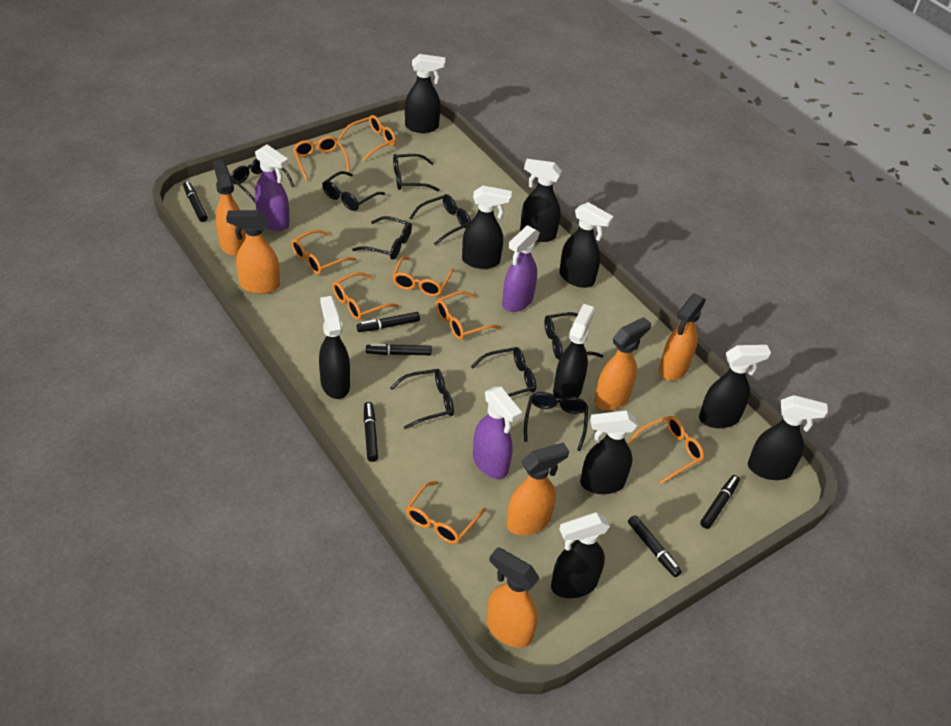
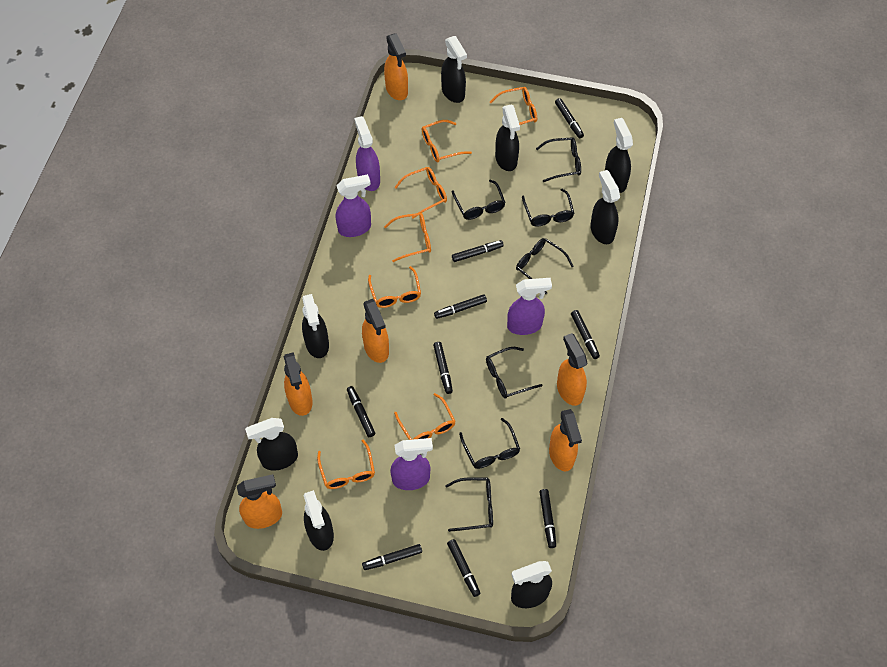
black glasses: 9 -> 7
black marker: 6 -> 9
black spray bottle: 10 -> 8
orange glasses: 8 -> 7
purple spray bottle: 3 -> 4

